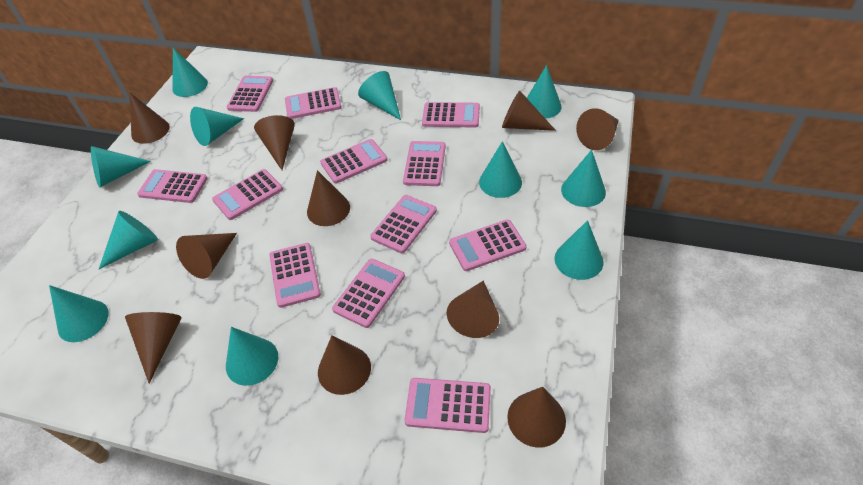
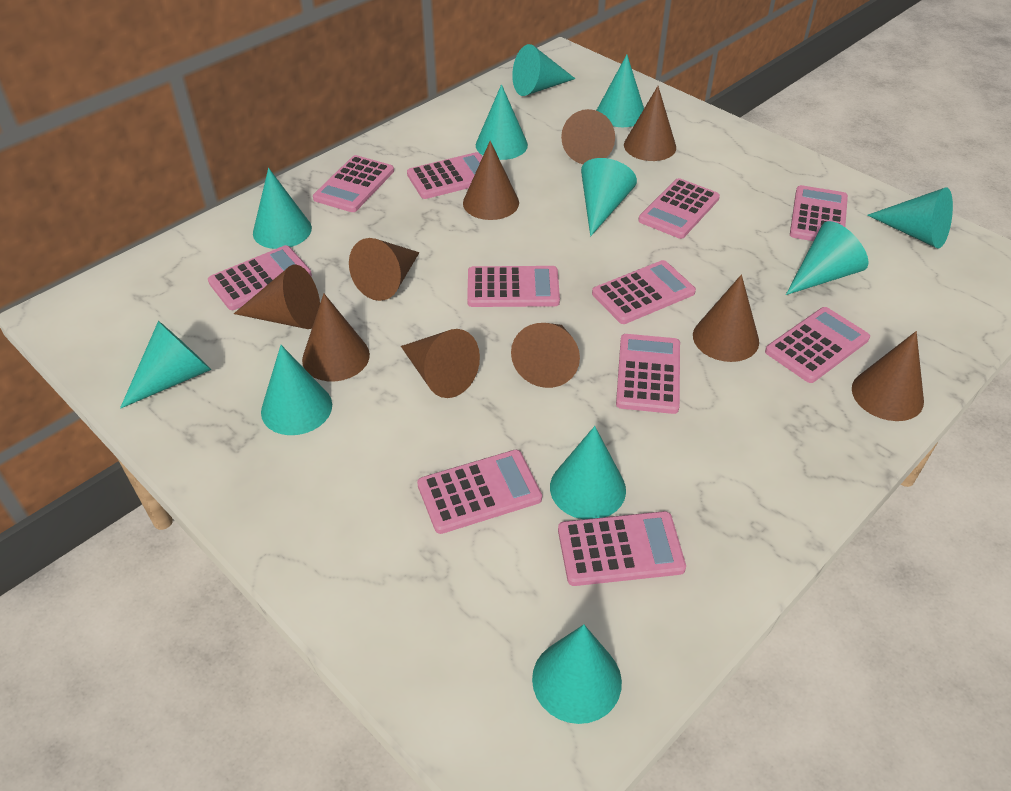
pink calculator: 12 -> 11

